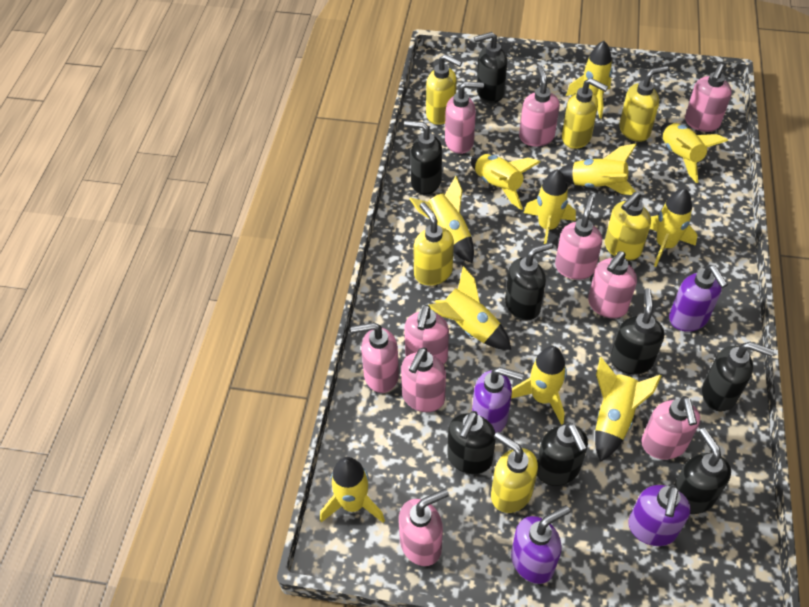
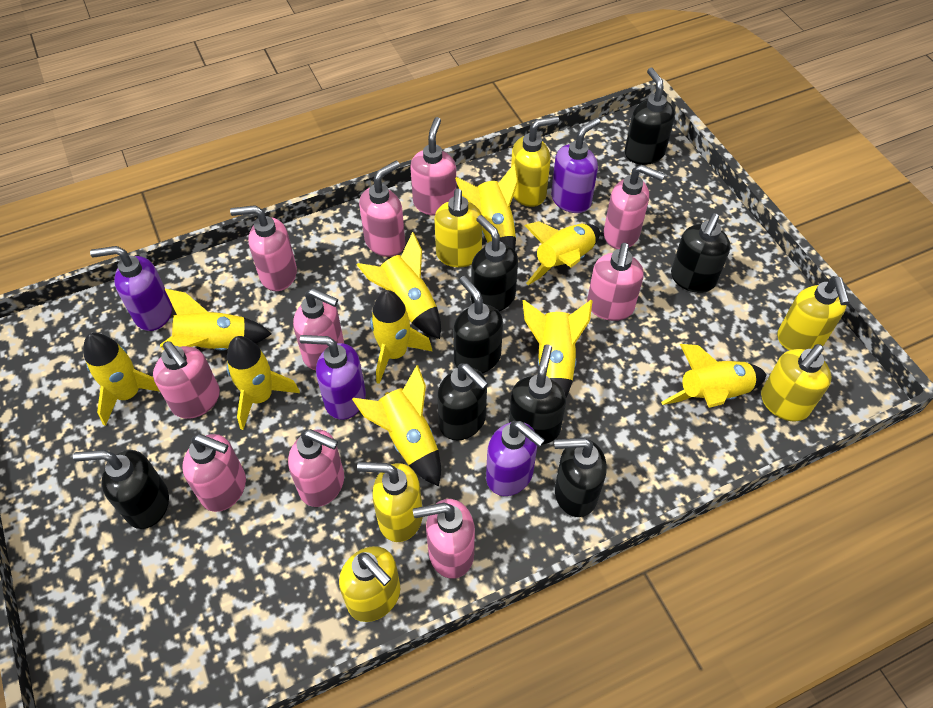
yellow rocket: 11 -> 10

